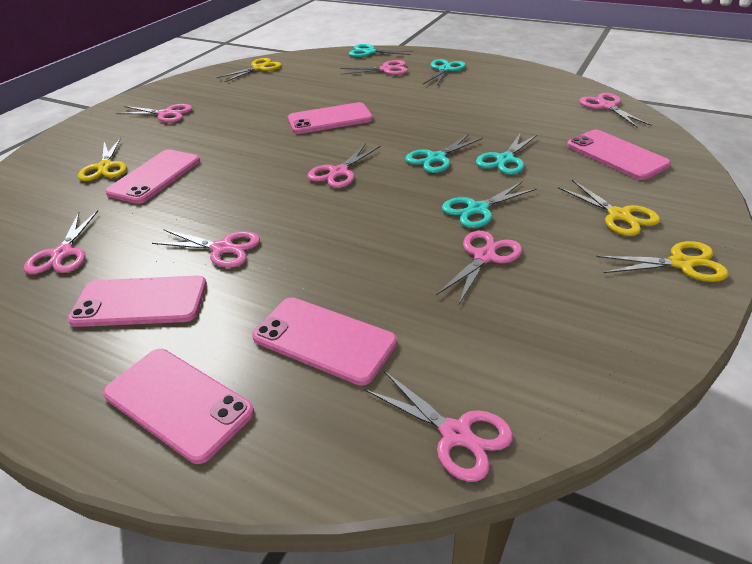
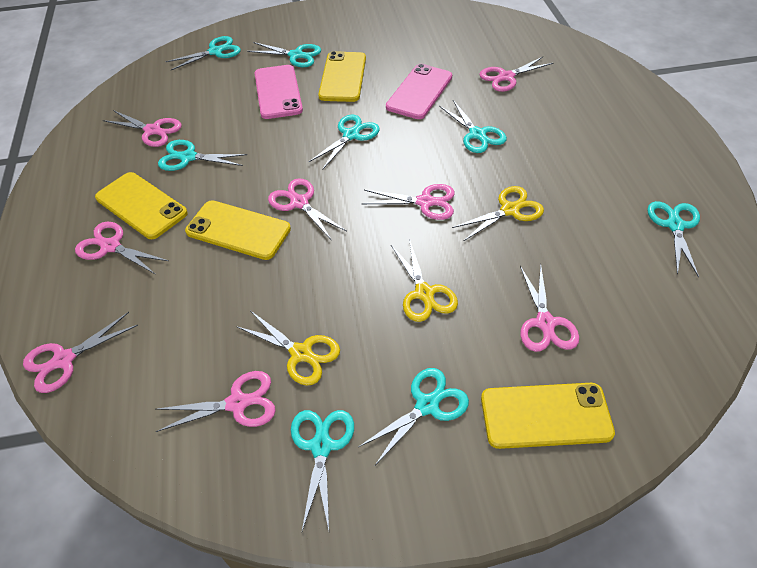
pink phone: 6 -> 2
turquoise scissors: 5 -> 8
yellow phone: 0 -> 4
yellow scissors: 4 -> 3

